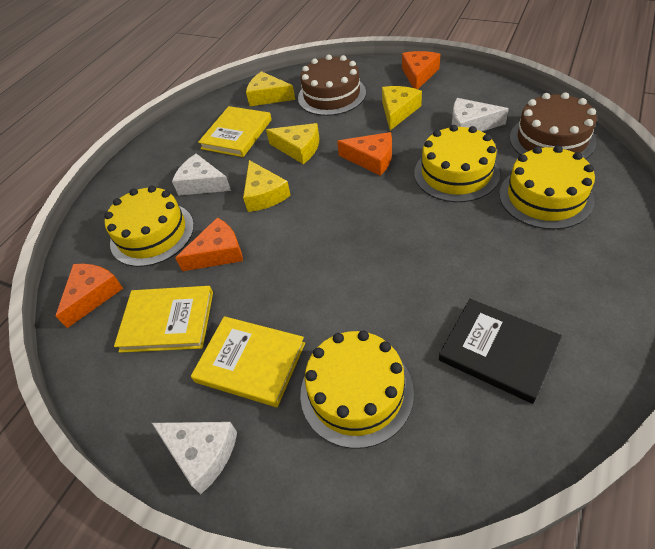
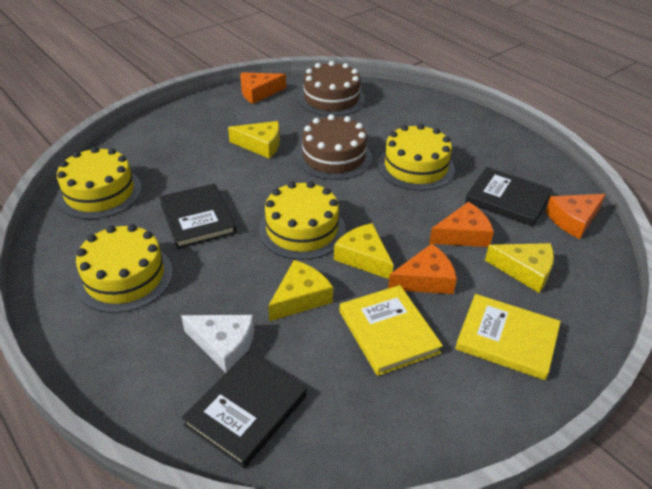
black book: 1 -> 3
white cheese: 3 -> 1
yellow book: 3 -> 2

